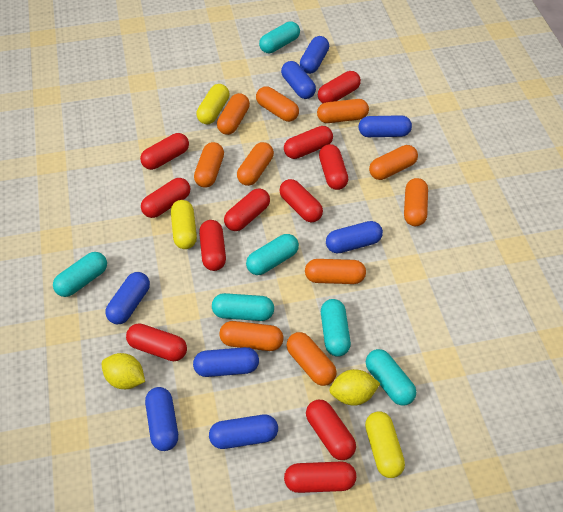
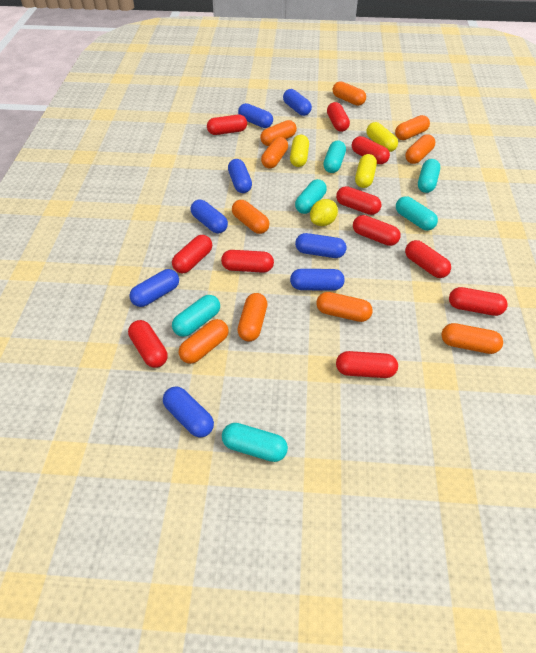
yellow lemon: 2 -> 1

